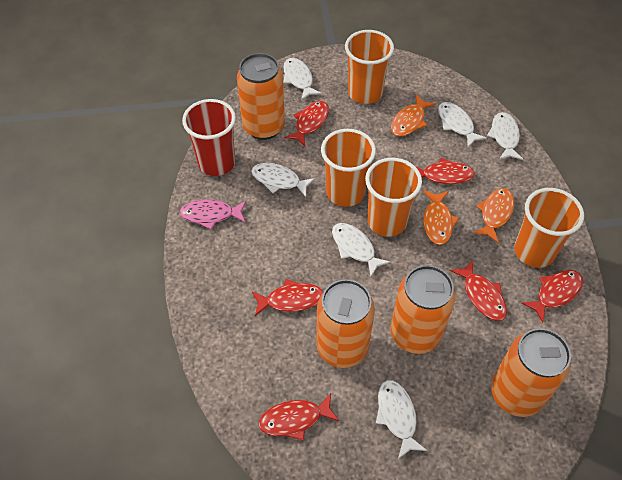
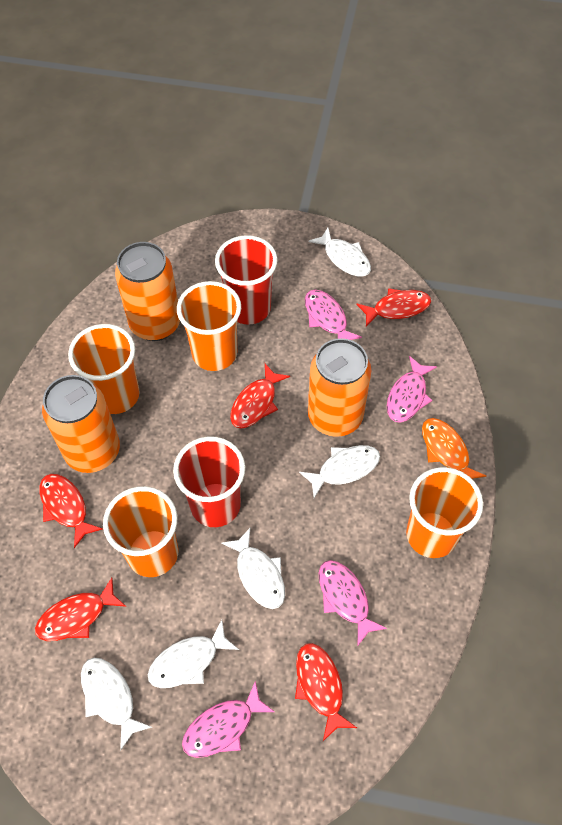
orange can: 4 -> 3
orange fish: 3 -> 1
pink fish: 1 -> 4
red cup: 1 -> 2
red fish: 6 -> 5
white fish: 6 -> 5

